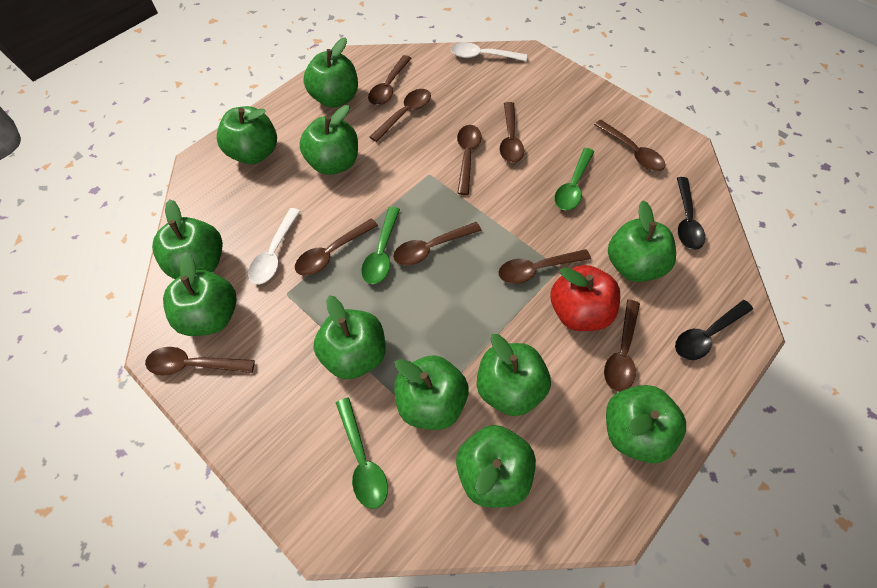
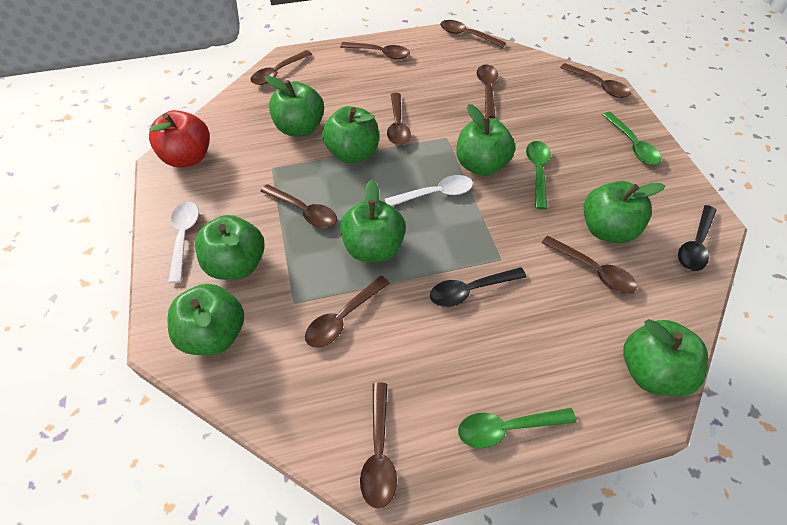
green apple: 11 -> 8

